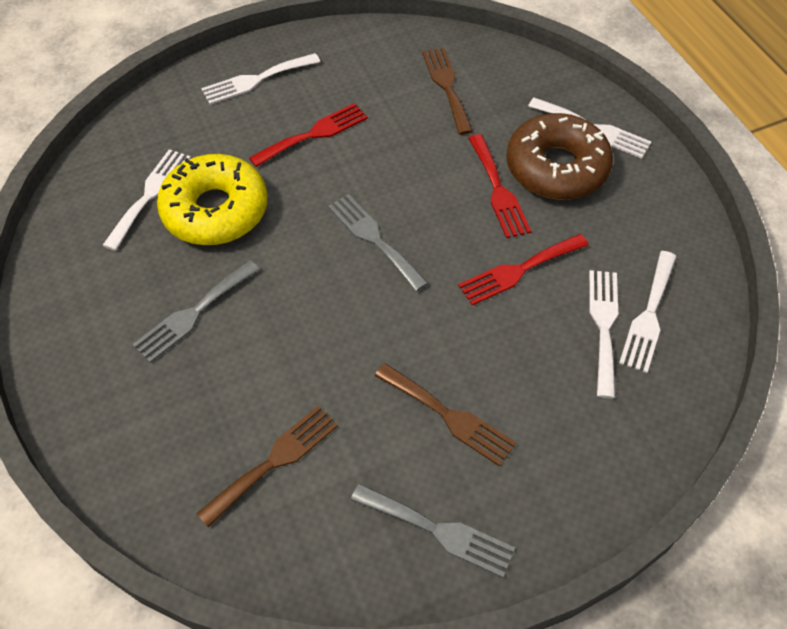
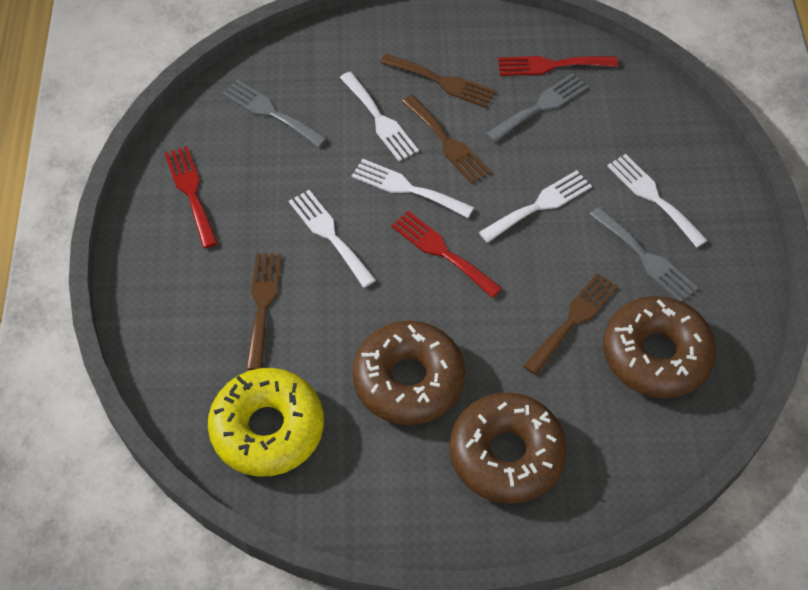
brown donut: 1 -> 3
brown fork: 3 -> 4

